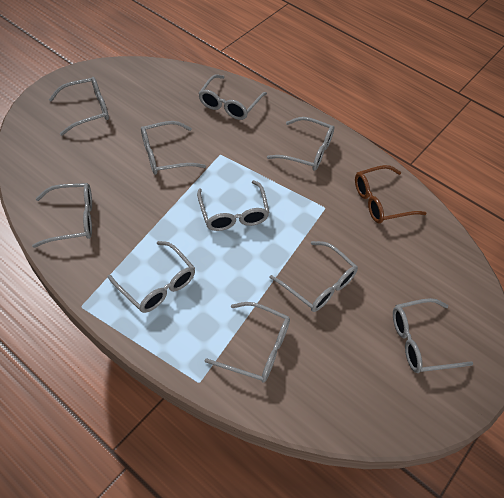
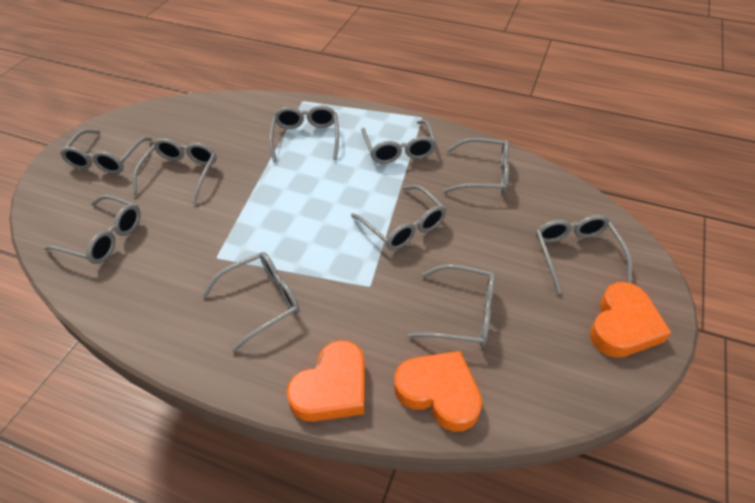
brown glasses: 1 -> 0
orange heart: 0 -> 3

